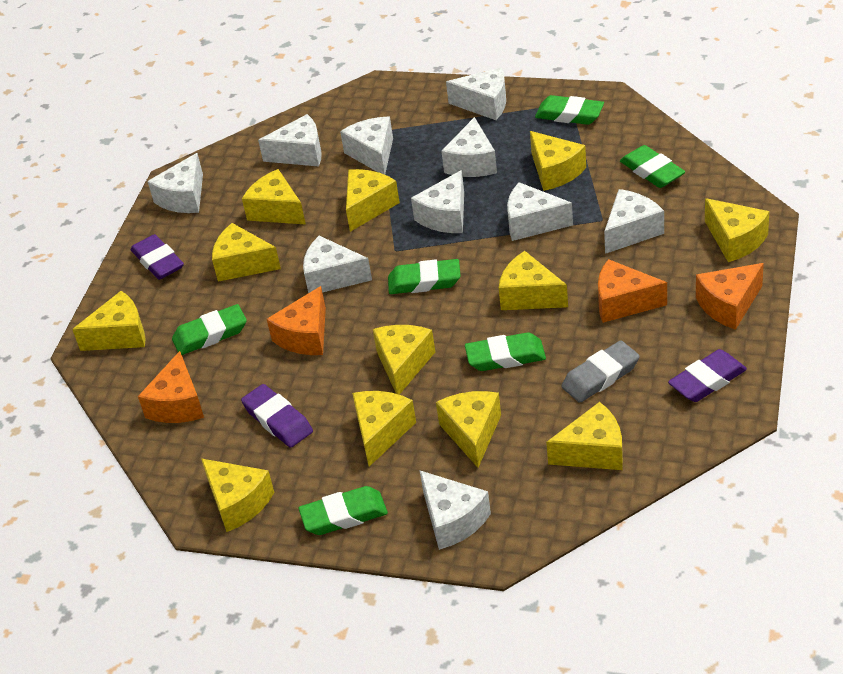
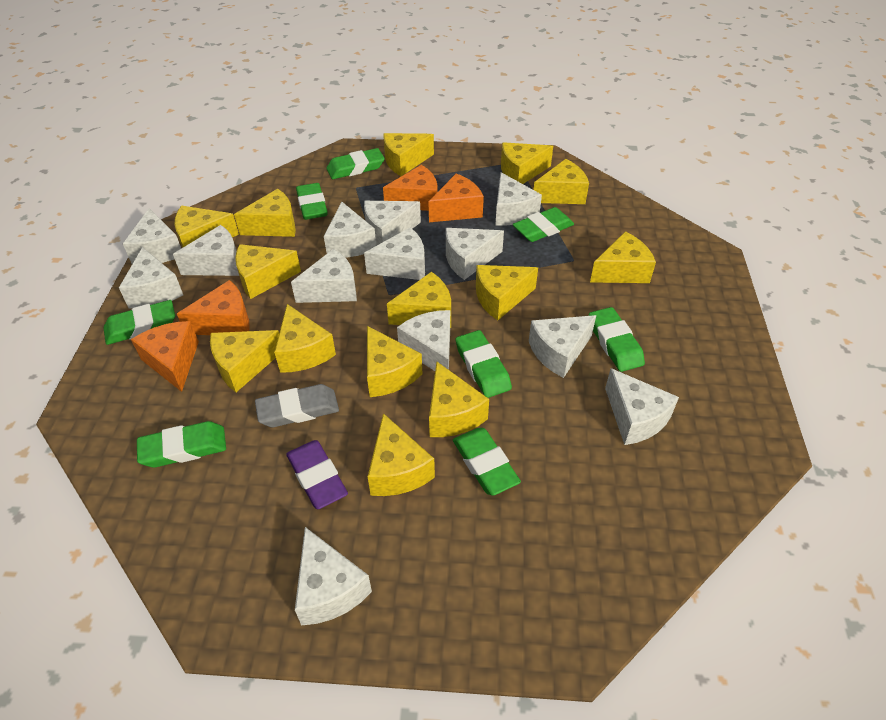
green eraser: 6 -> 8
purple eraser: 3 -> 1
white cheese: 10 -> 13
yellow cheese: 12 -> 14

